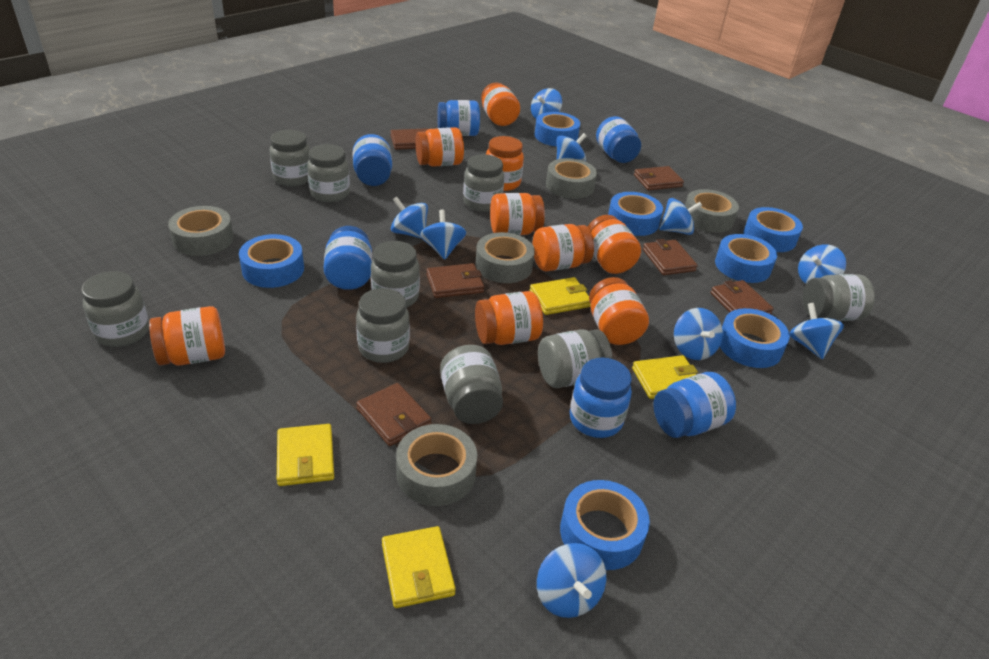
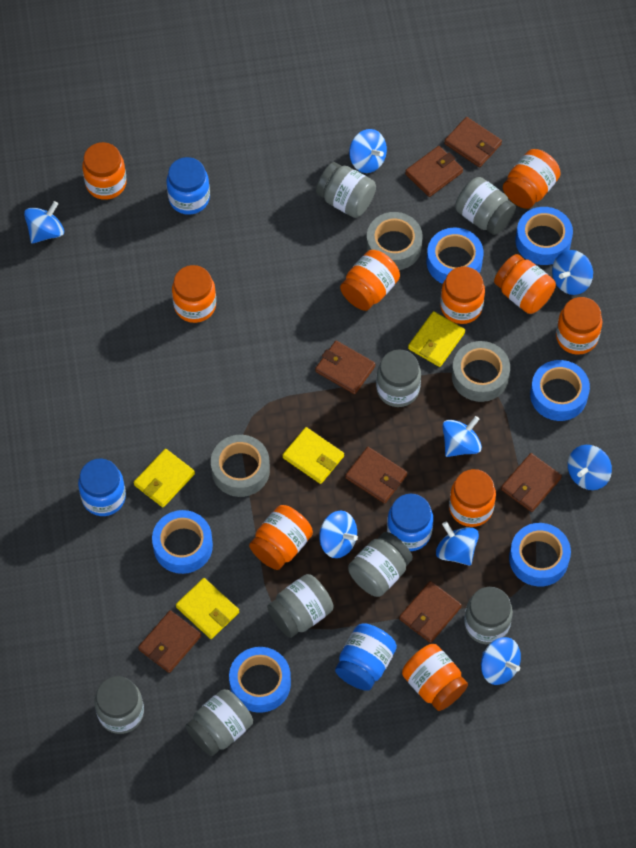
blue jar: 6 -> 4
blue spinning top: 9 -> 8
blue tape: 7 -> 6
brown wallet: 6 -> 7
grey jar: 9 -> 8
grey tape: 5 -> 3
orange jar: 9 -> 10

